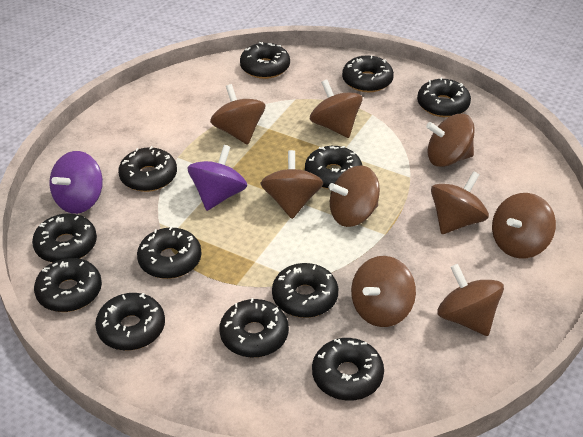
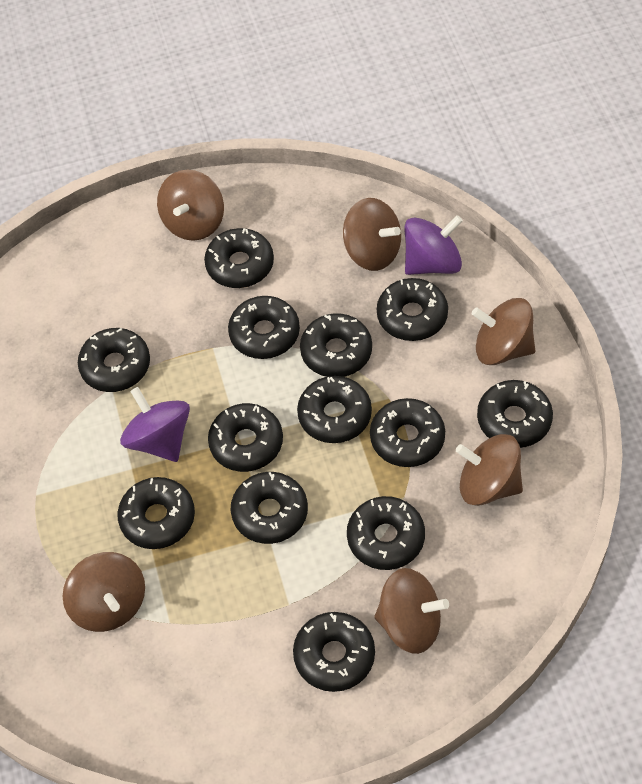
black donut: 12 -> 13
brown spinning top: 9 -> 6

